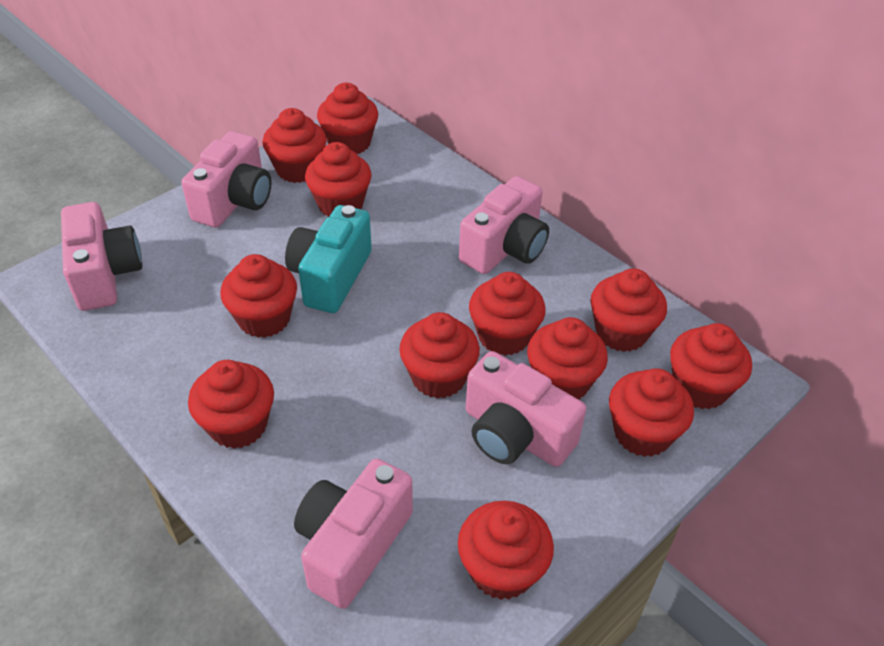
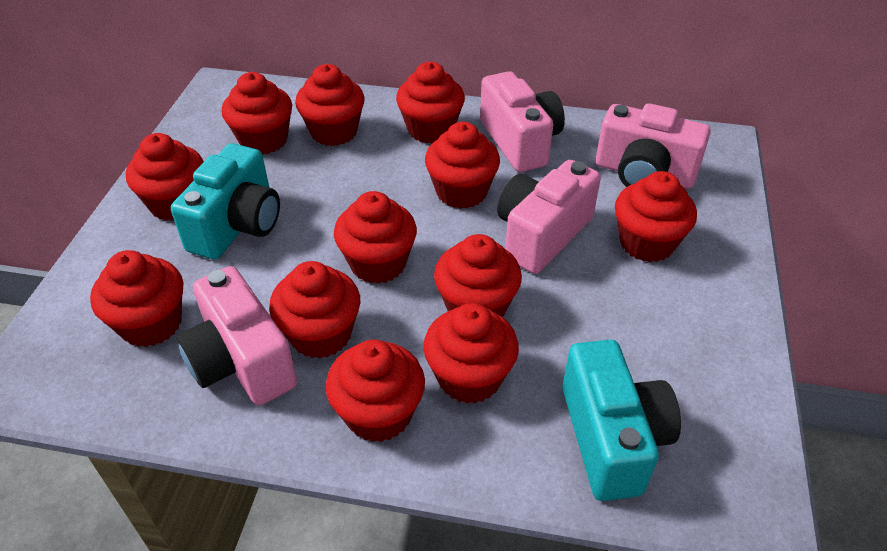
pink camera: 5 -> 4
turquoise camera: 1 -> 2

